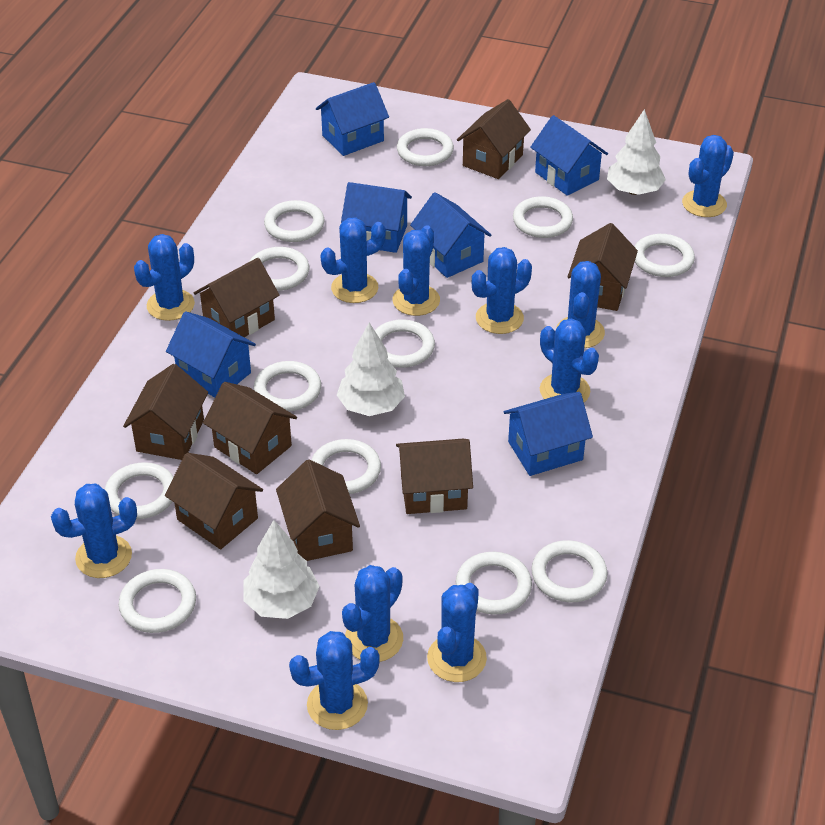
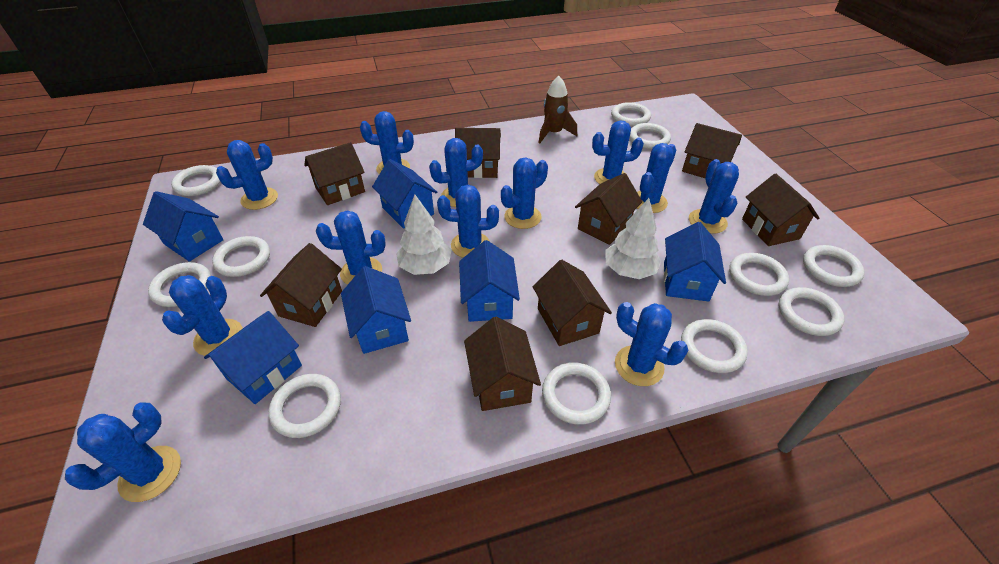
blue cactus: 11 -> 12
brown rocket: 0 -> 1
white ring: 12 -> 11
white tree: 3 -> 2

